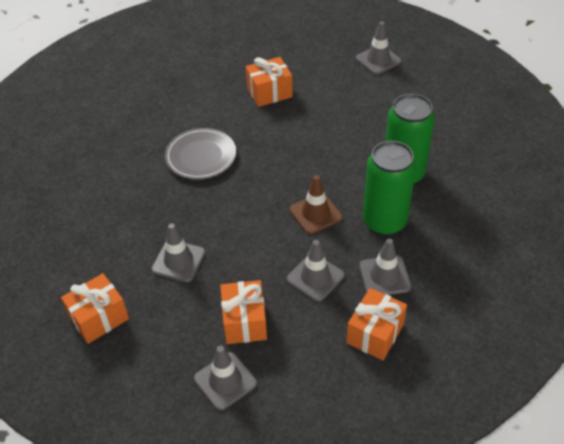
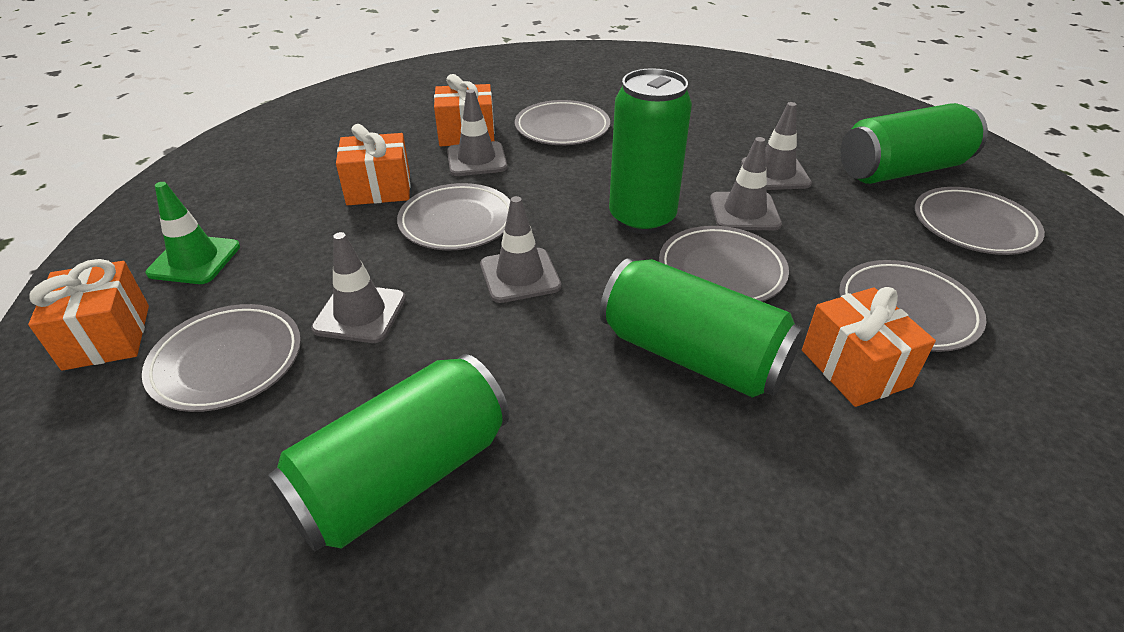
brown traffic cone: 1 -> 0
green can: 2 -> 4
green traffic cone: 0 -> 1
grey plate: 1 -> 6

